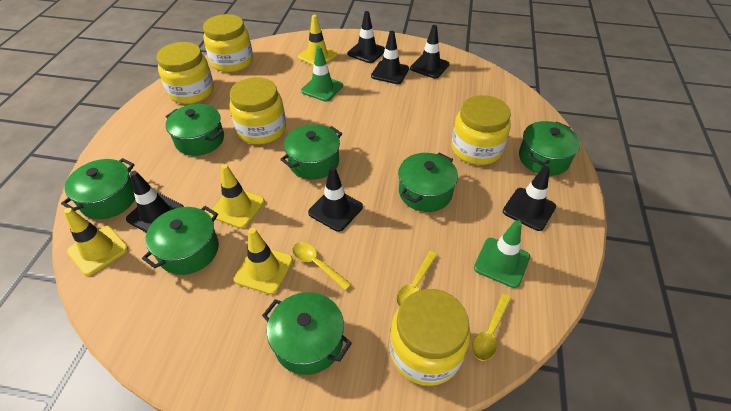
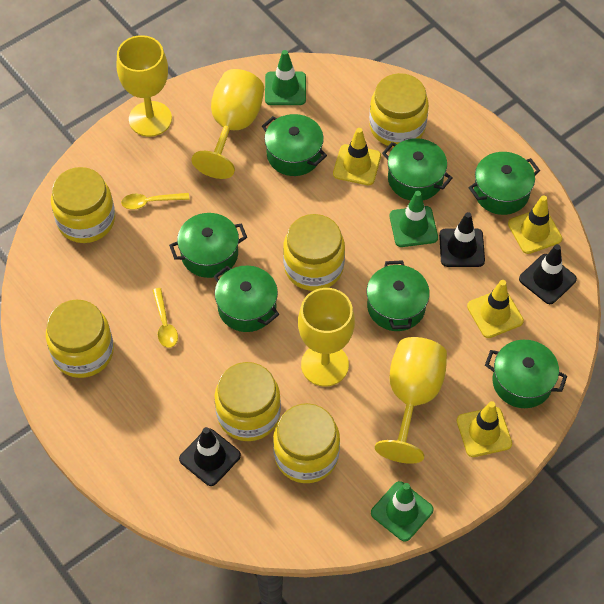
black traffic cone: 6 -> 3
green traffic cone: 2 -> 3
yellow goblet: 0 -> 4
yellow jar: 5 -> 6
yellow spoon: 3 -> 2

